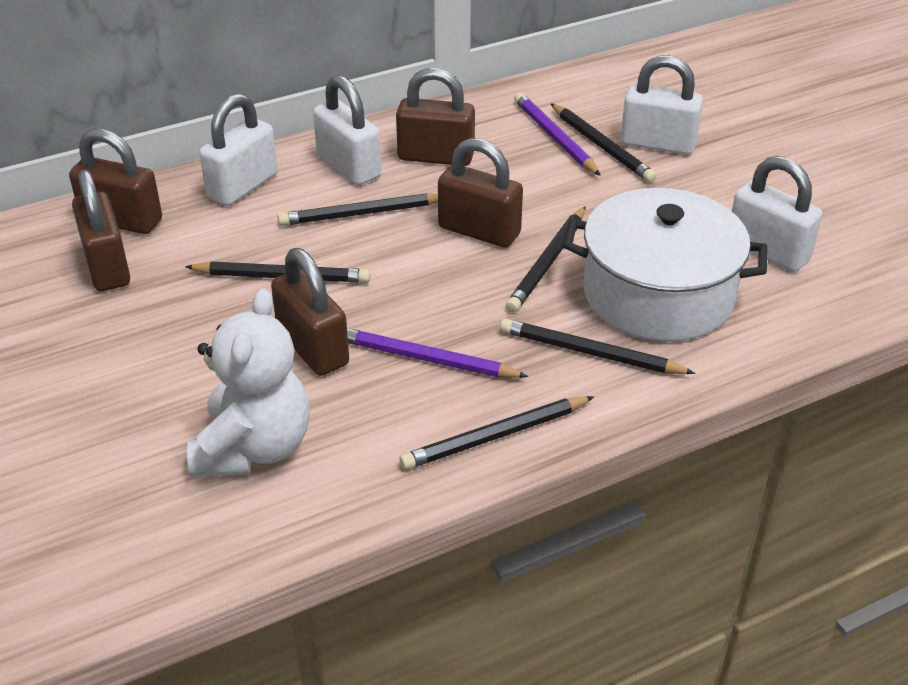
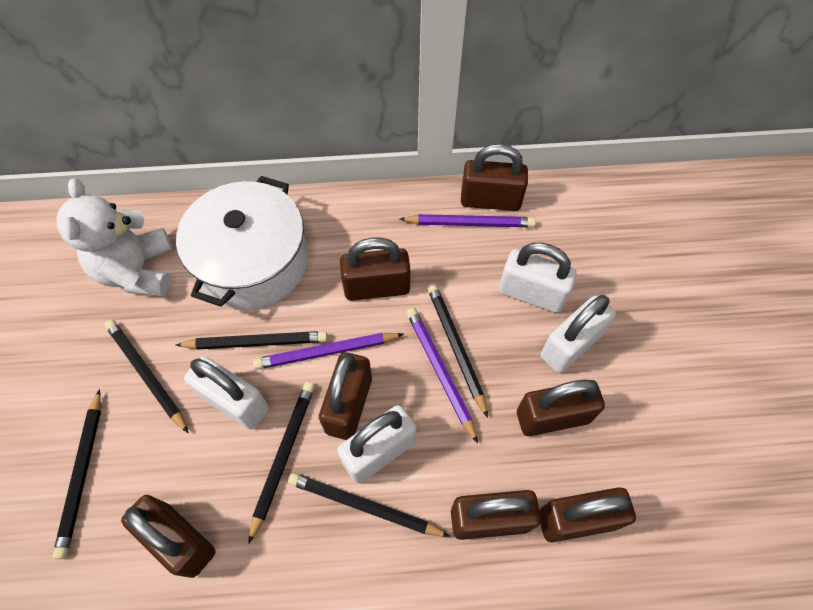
brown padlock: 5 -> 7
purple pencil: 2 -> 3

